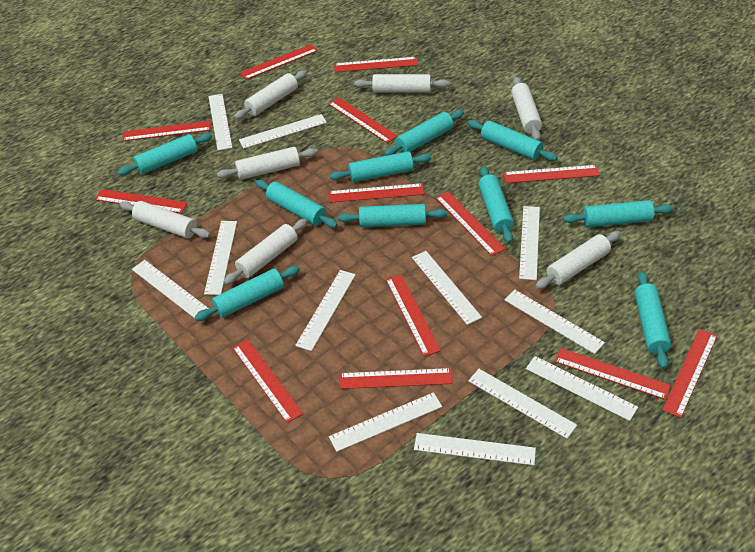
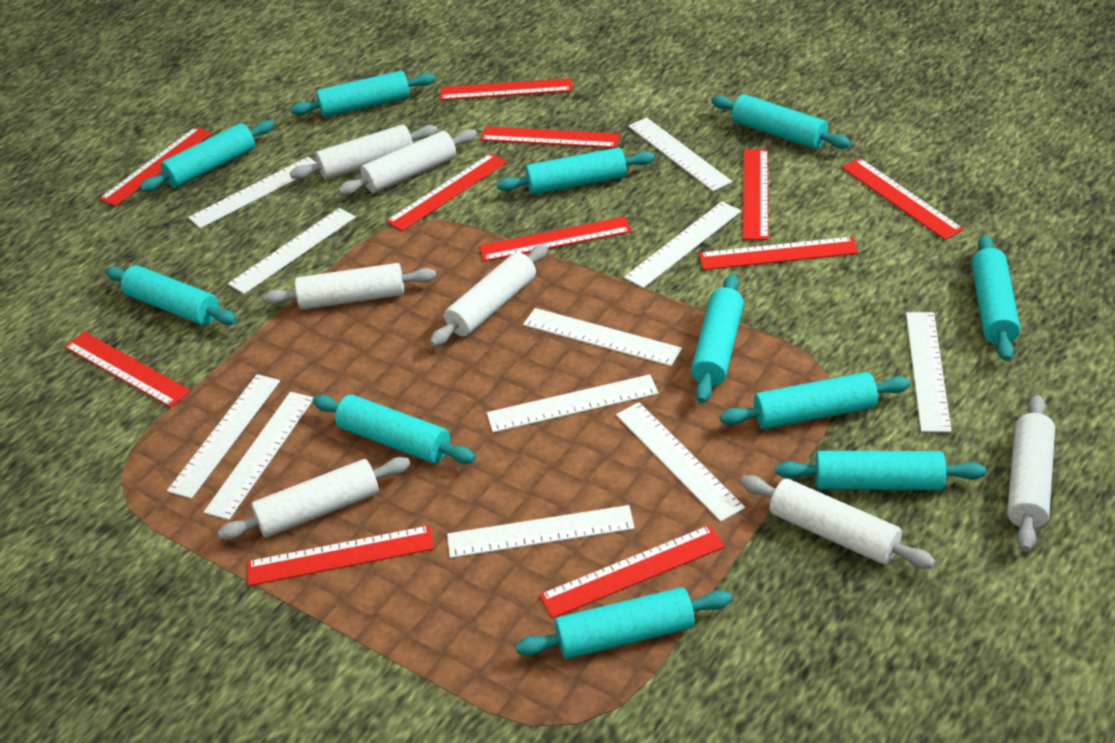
red ruler: 13 -> 11
turquoise rolling pin: 10 -> 11
white ruler: 12 -> 11

